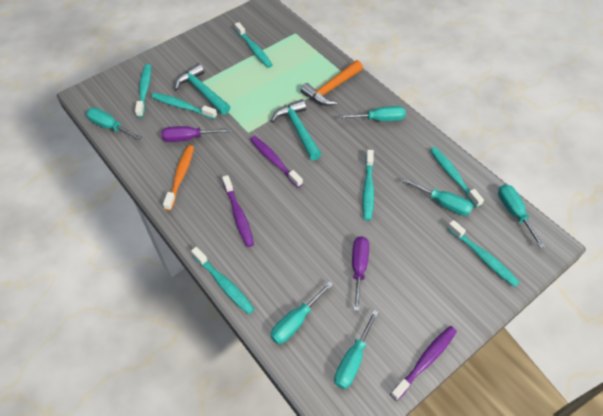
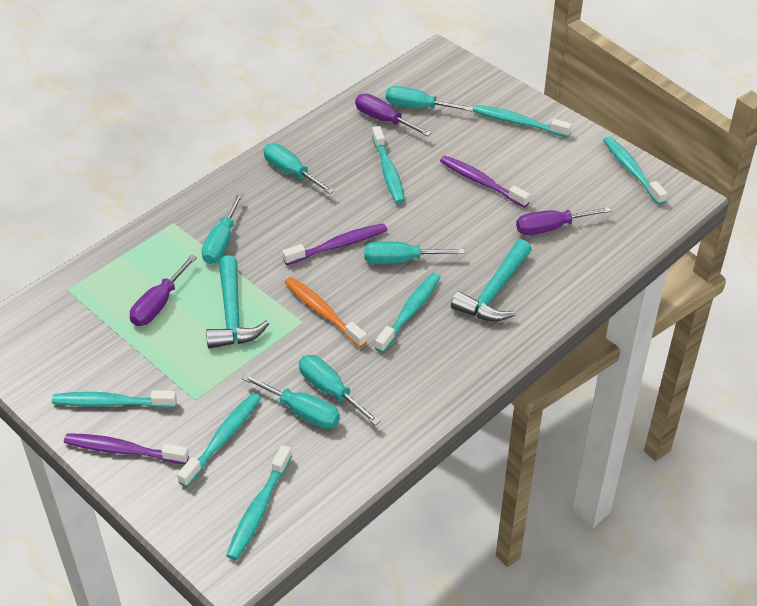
orange hammer: 1 -> 0
purple screwdriver: 2 -> 3

